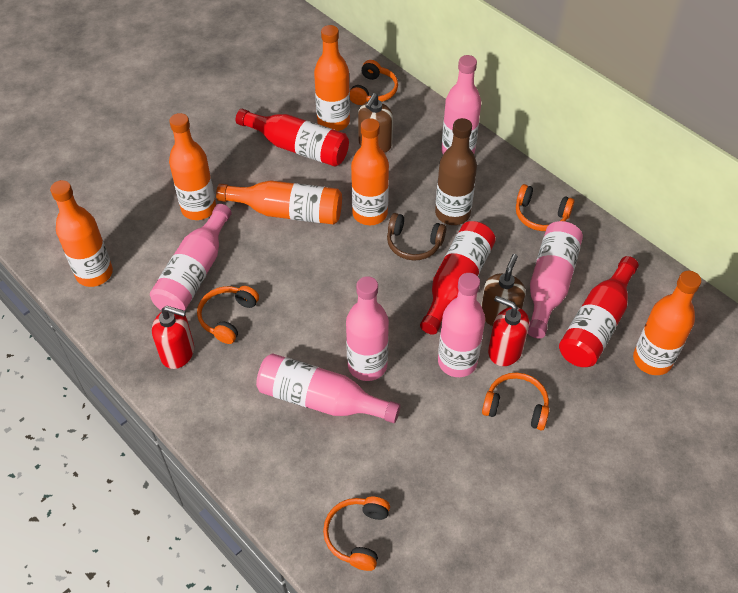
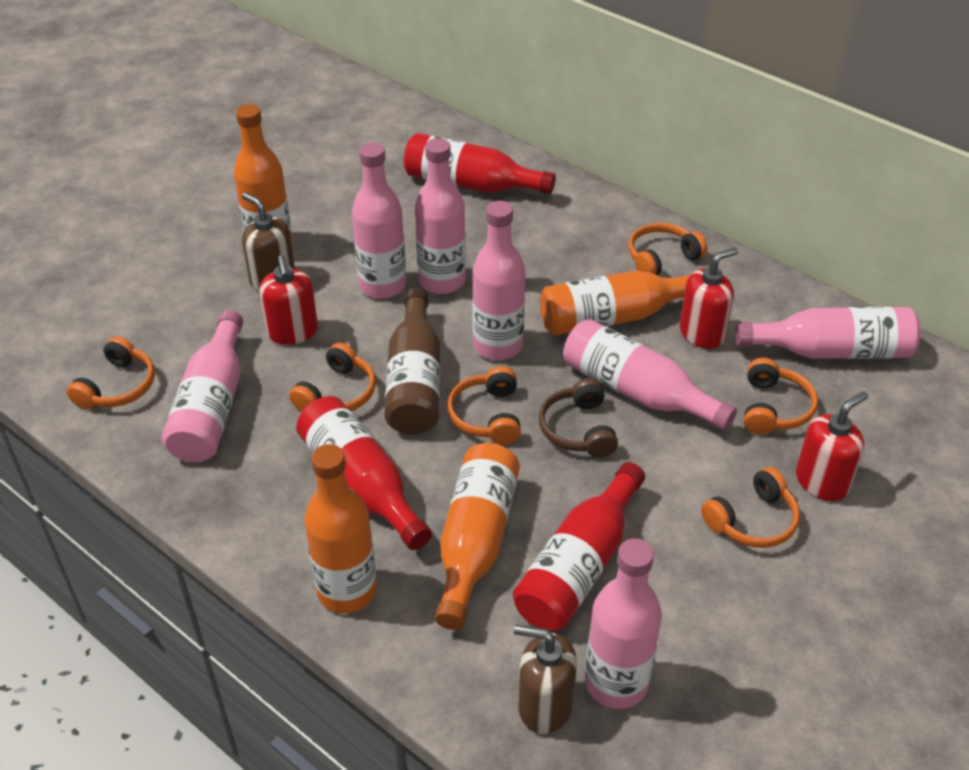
orange bottle: 6 -> 4
orange headphones: 5 -> 6
pink bottle: 6 -> 7
red soap dispenser: 2 -> 3

